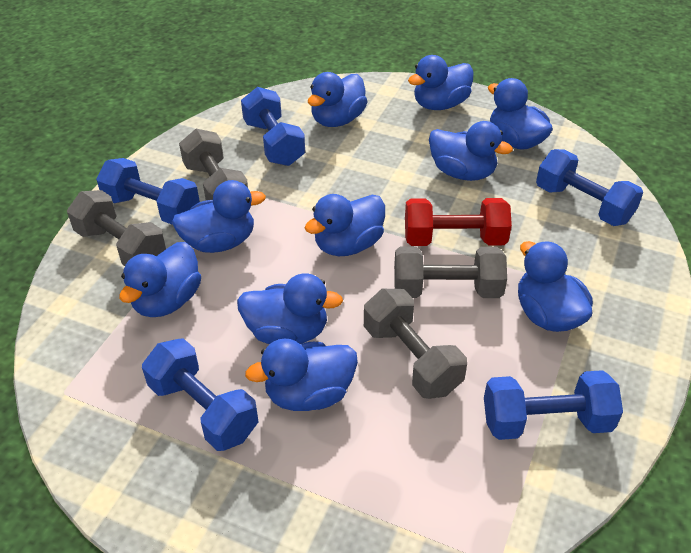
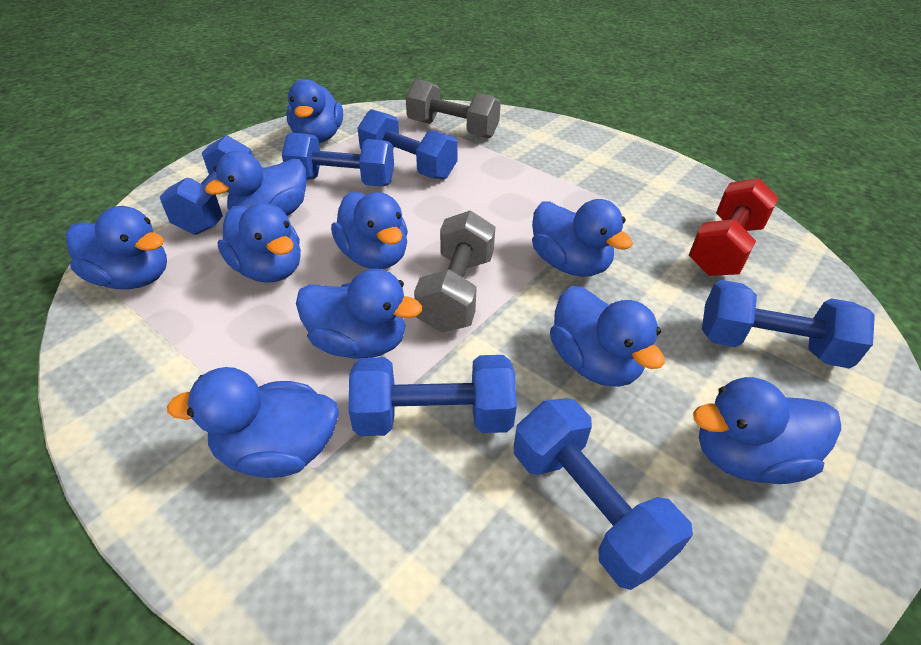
blue dumbbell: 5 -> 6
grey dumbbell: 4 -> 2

